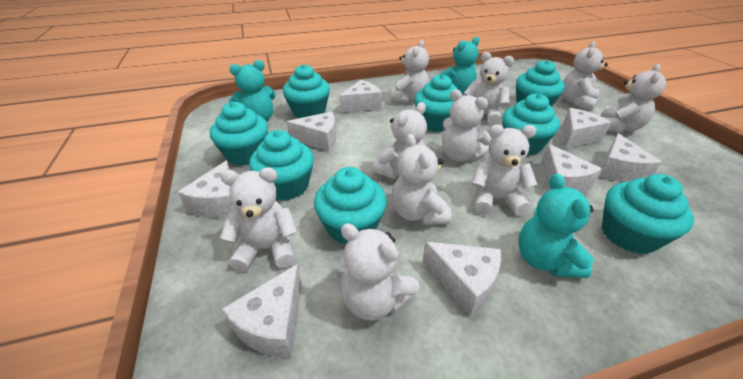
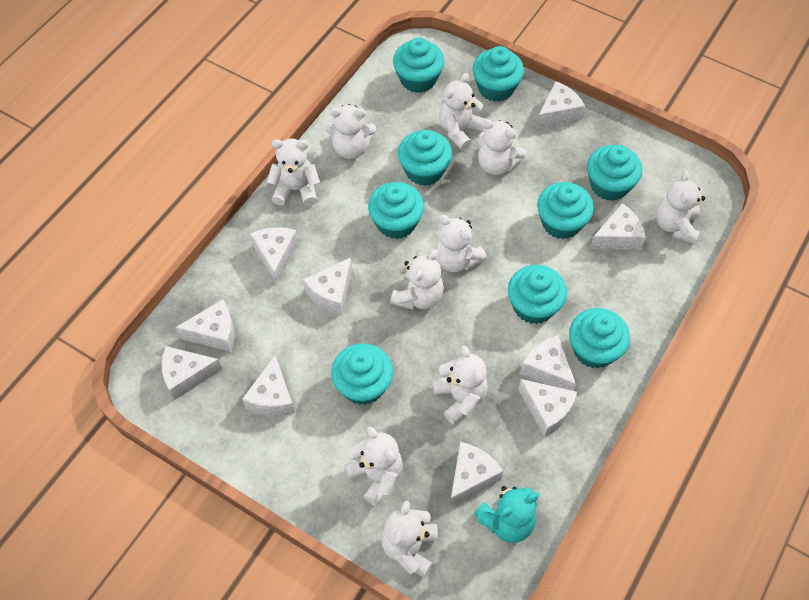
turquoise cupcake: 8 -> 9
turquoise teddy bear: 3 -> 1
white cheese: 8 -> 10

